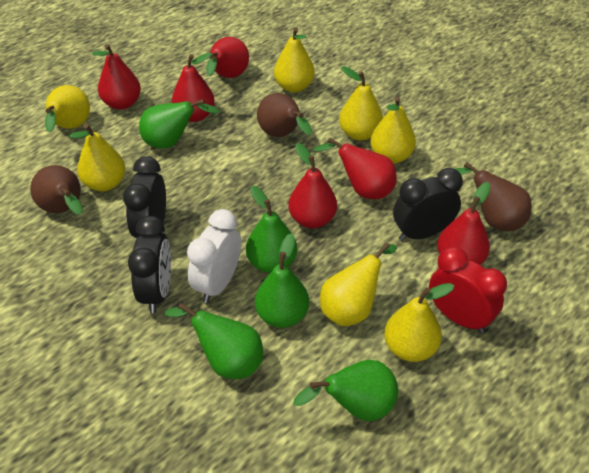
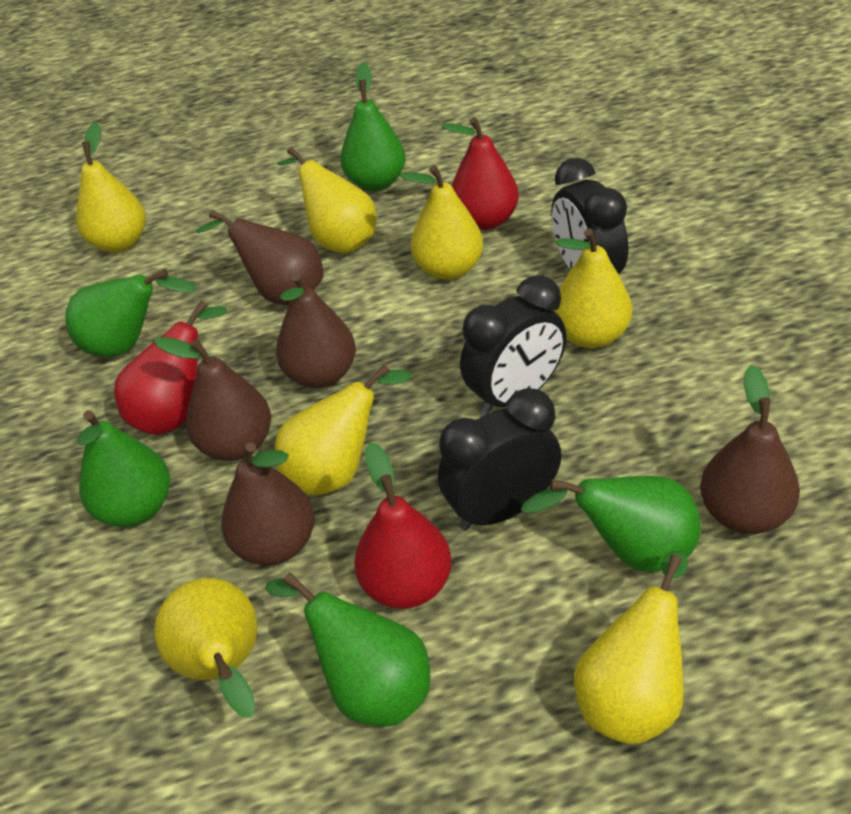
brown pear: 3 -> 5
red clock: 1 -> 0
red pear: 6 -> 3
white clock: 1 -> 0

